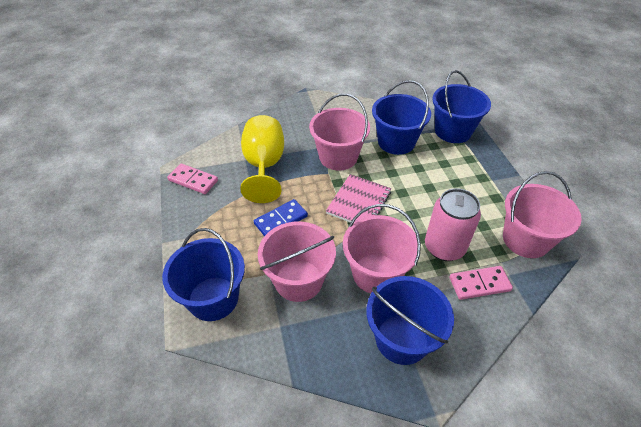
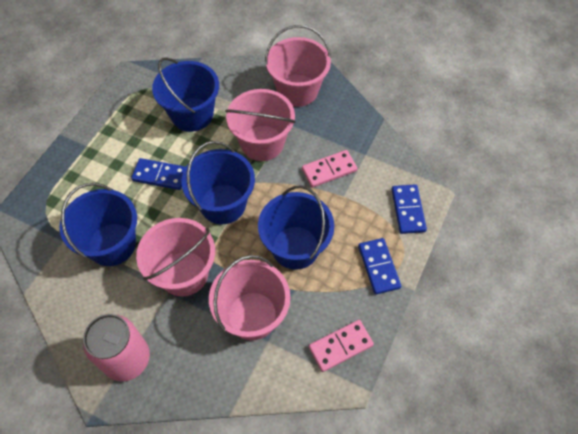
blue domino: 1 -> 3
pink notebook: 1 -> 0
yellow goblet: 1 -> 0

